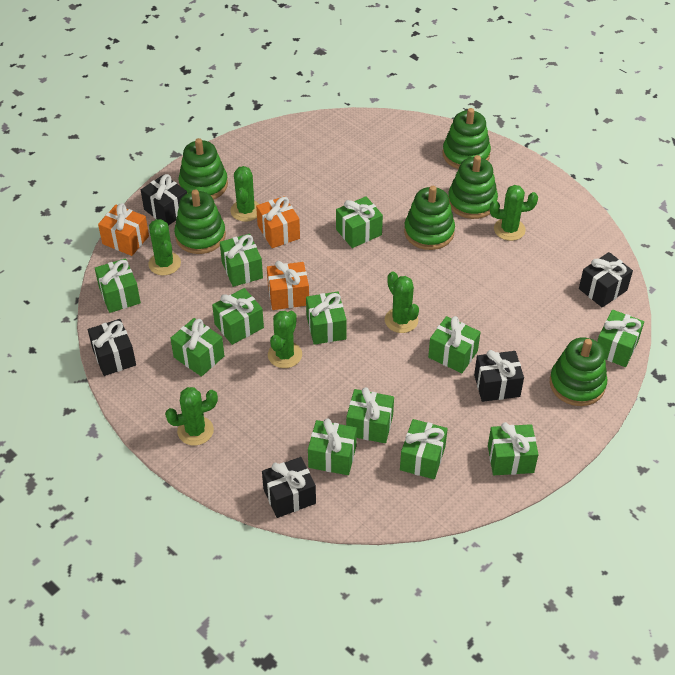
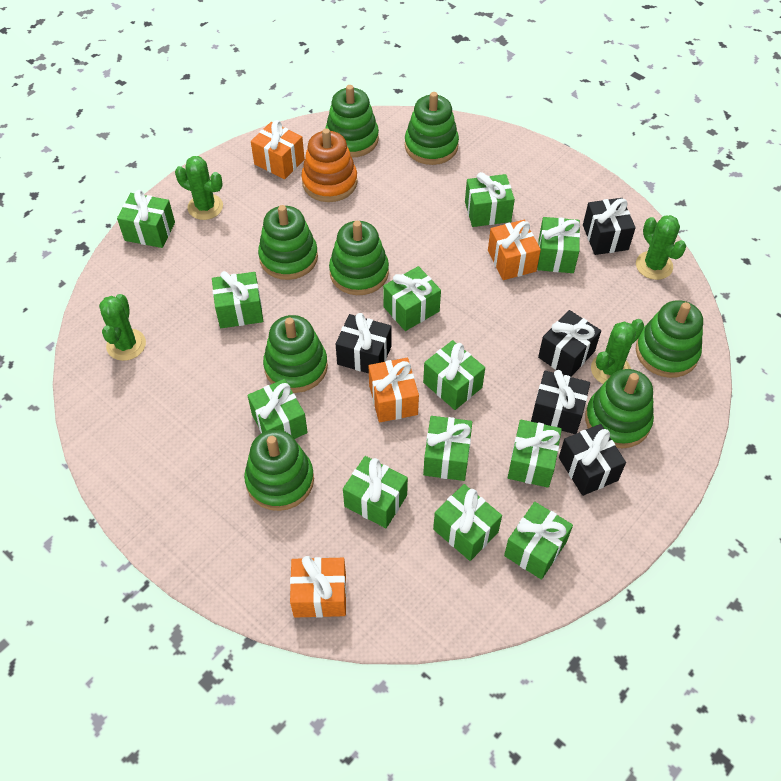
green cactus: 6 -> 4
green stacking toy: 6 -> 8
orange gift: 3 -> 4
orange stacking toy: 0 -> 1

